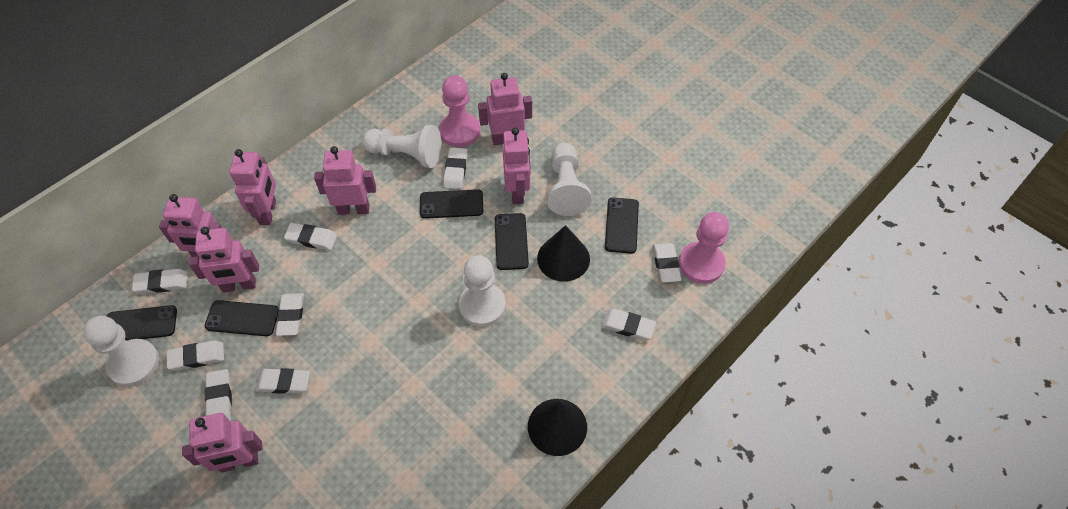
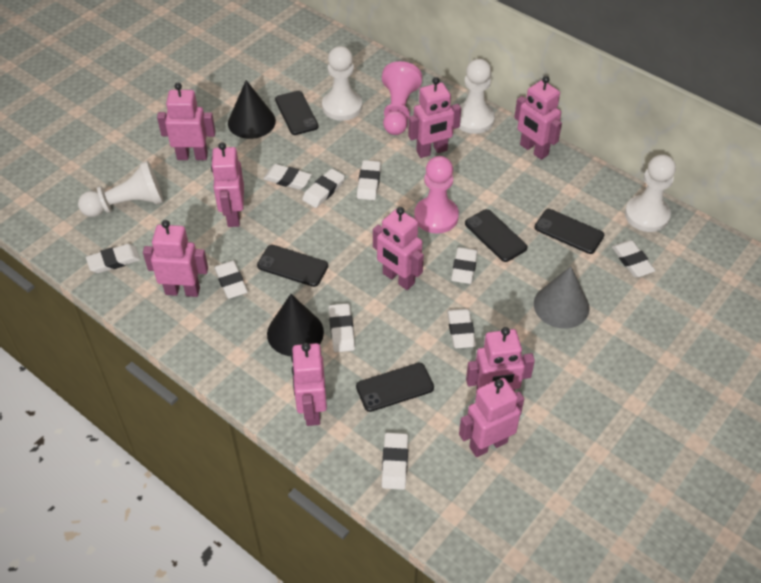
grey cone: 0 -> 1
pink robot: 7 -> 9
white eraser: 9 -> 10

